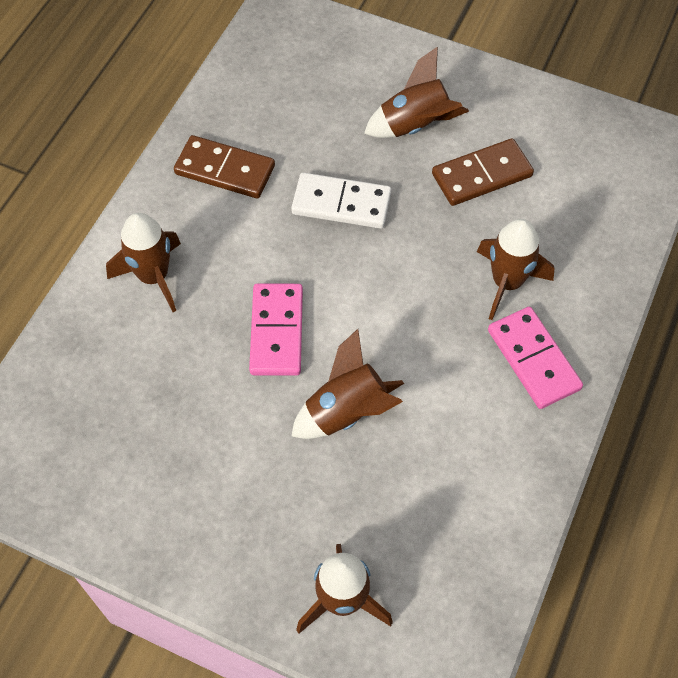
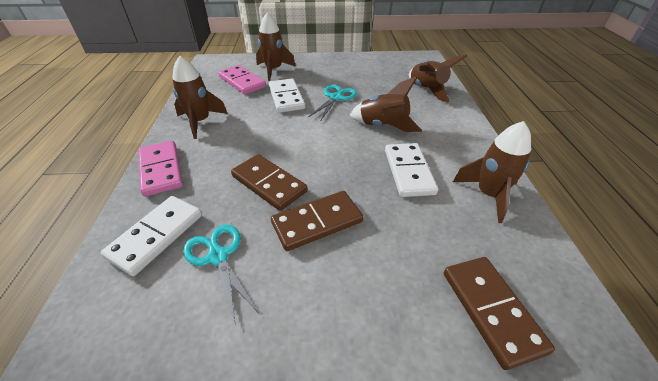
brown domino: 2 -> 3
turquoise scissors: 0 -> 2
white domino: 1 -> 3

